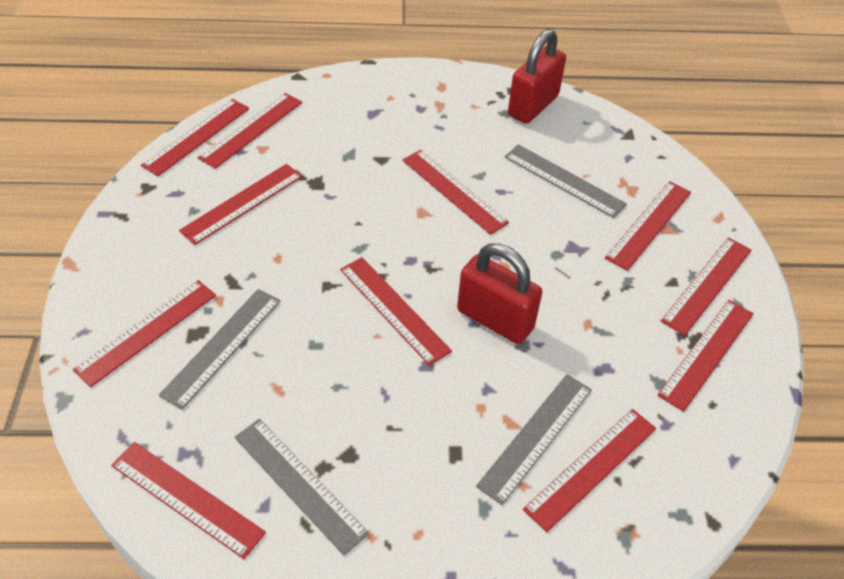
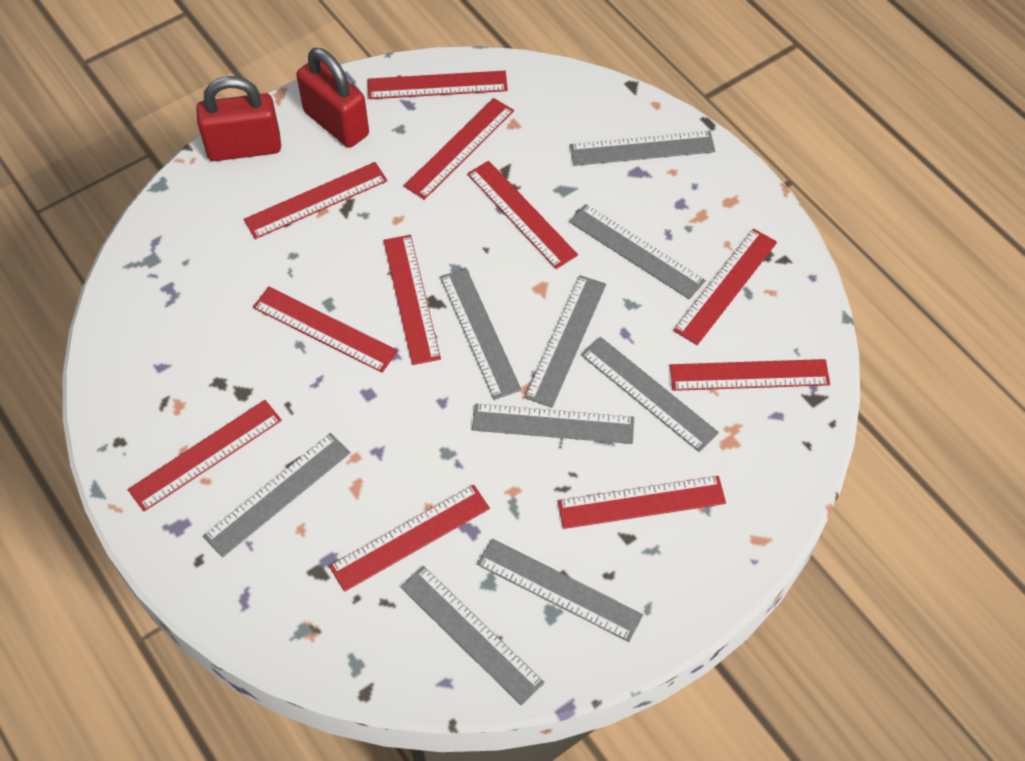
grey ruler: 4 -> 9

